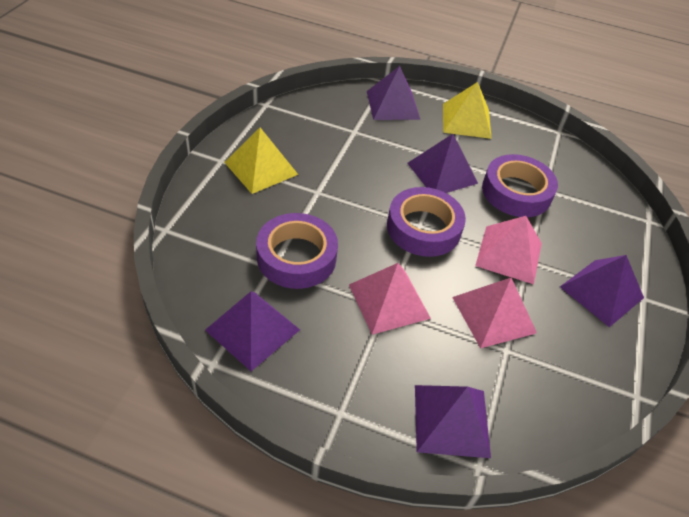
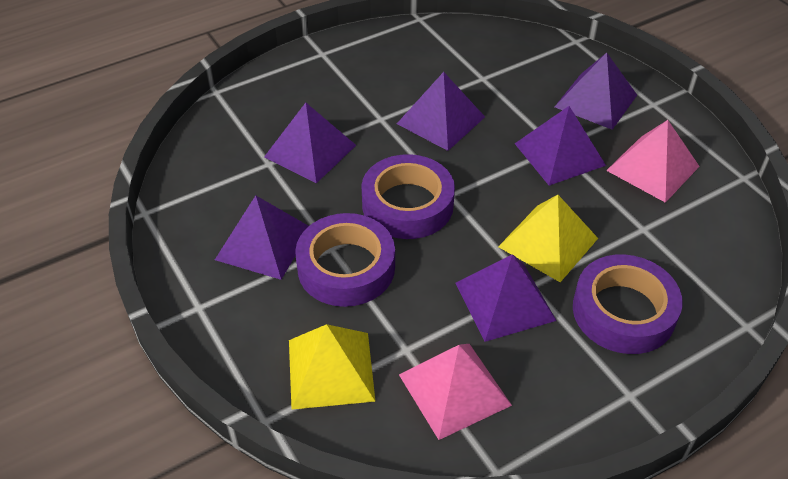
pink pyramid: 3 -> 2
purple pyramid: 5 -> 6

